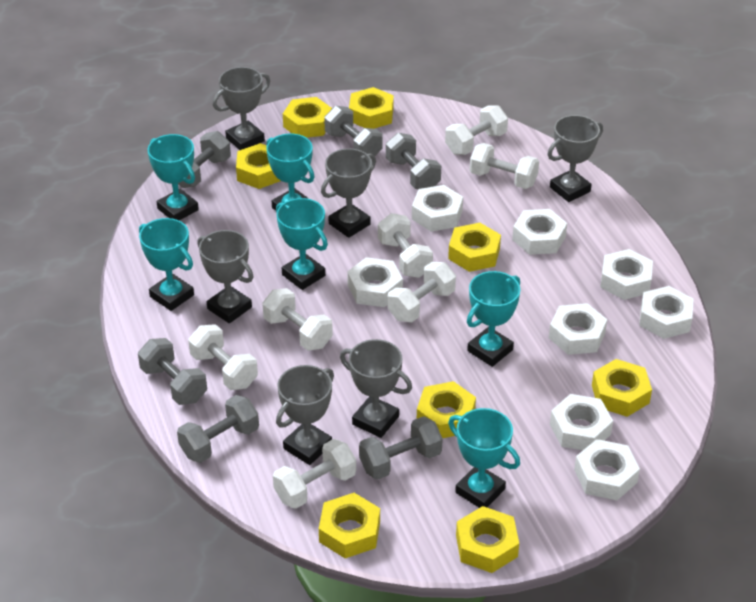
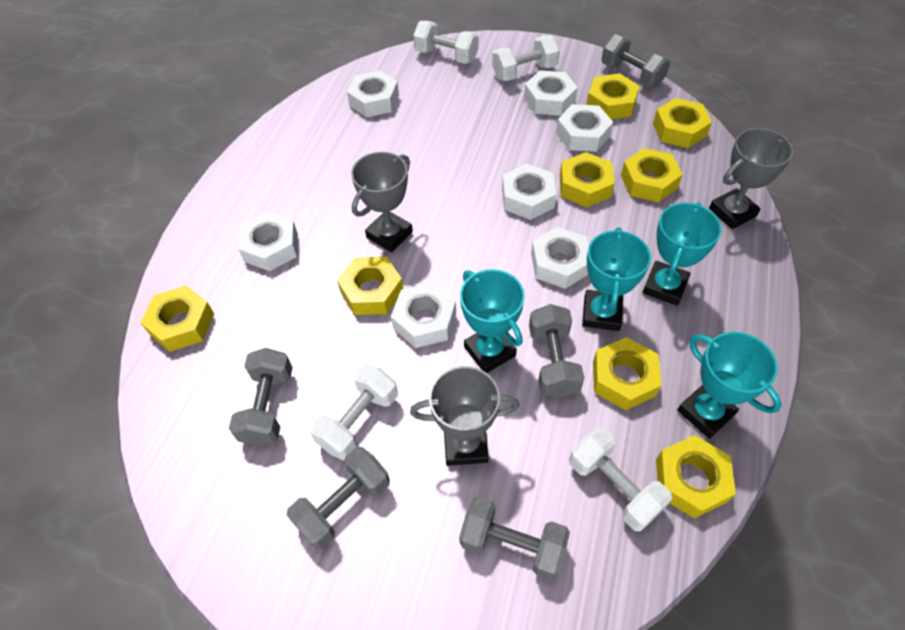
grey dumbbell: 6 -> 5
grey trophy: 6 -> 3
turquoise trophy: 6 -> 4
white dumbbell: 7 -> 4
white nut: 8 -> 7

